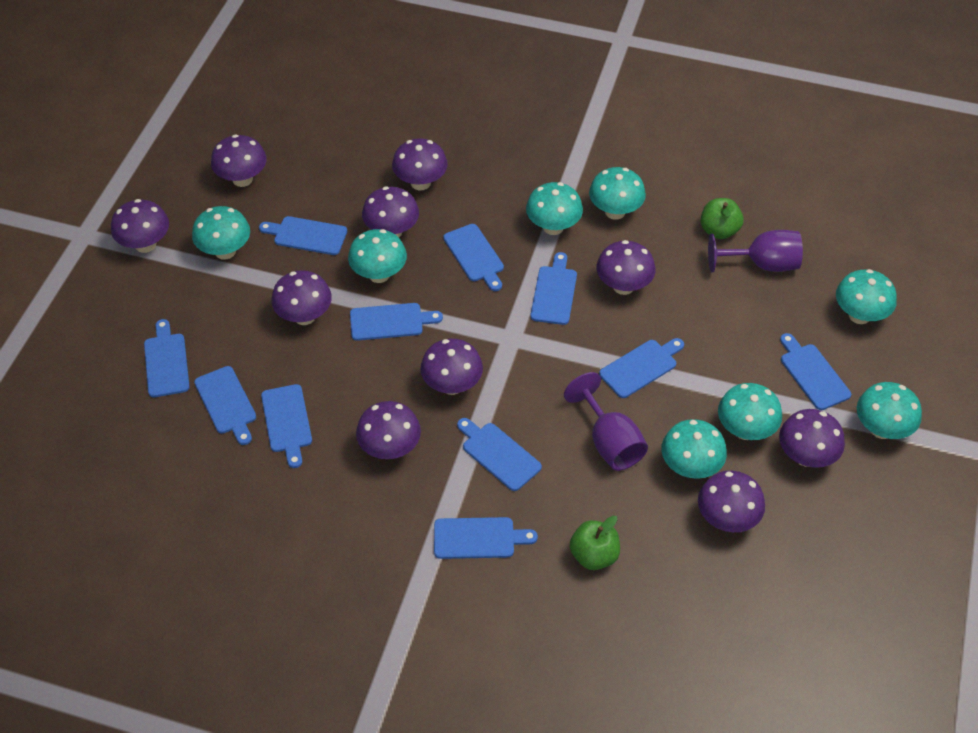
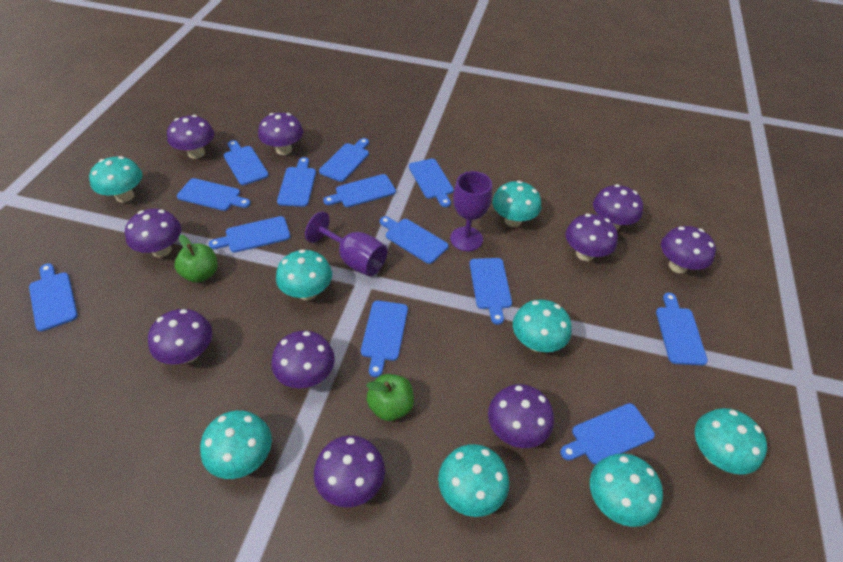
blue cutting board: 11 -> 13

